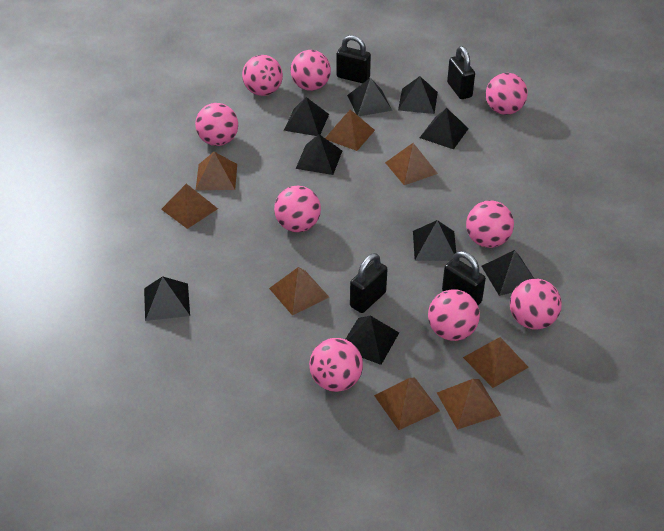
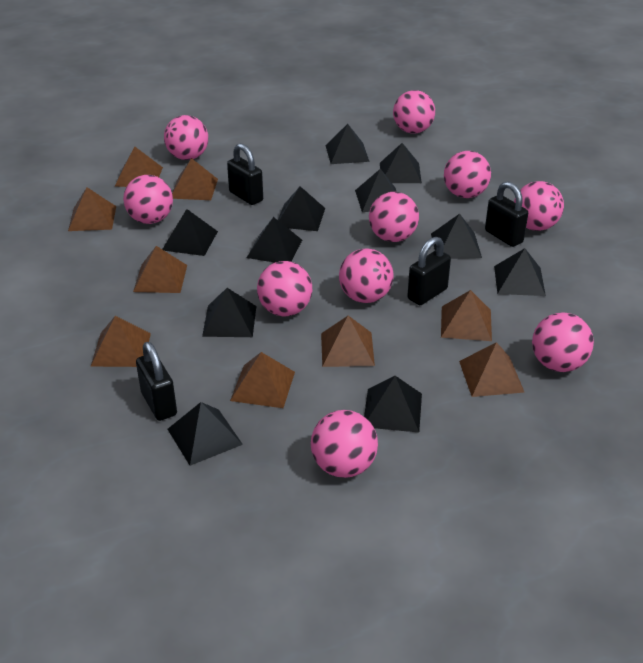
black pyramid: 9 -> 11
brown pyramid: 8 -> 9
pink ball: 9 -> 10

